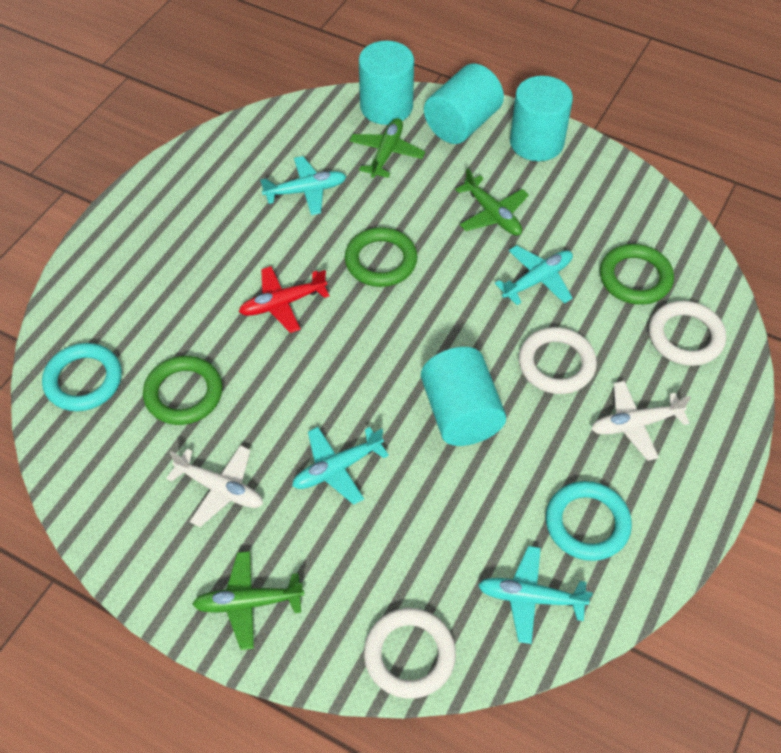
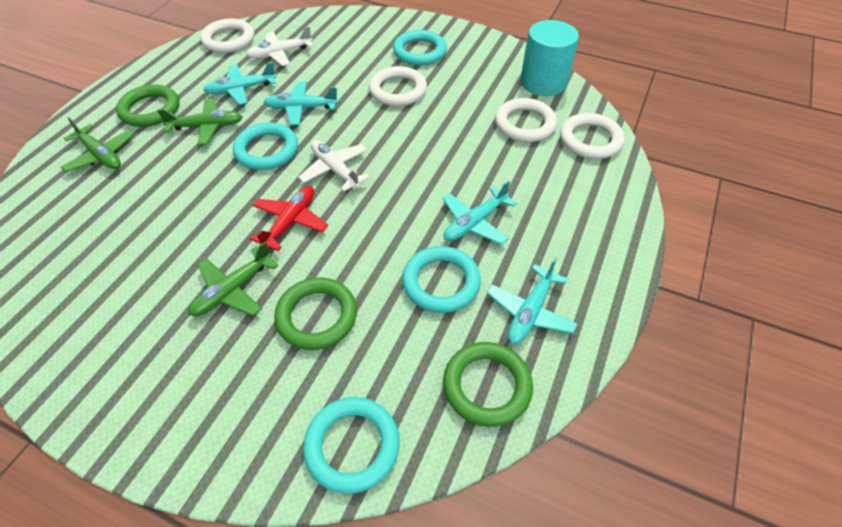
turquoise cylinder: 4 -> 1
turquoise ring: 2 -> 4
white ring: 3 -> 4

